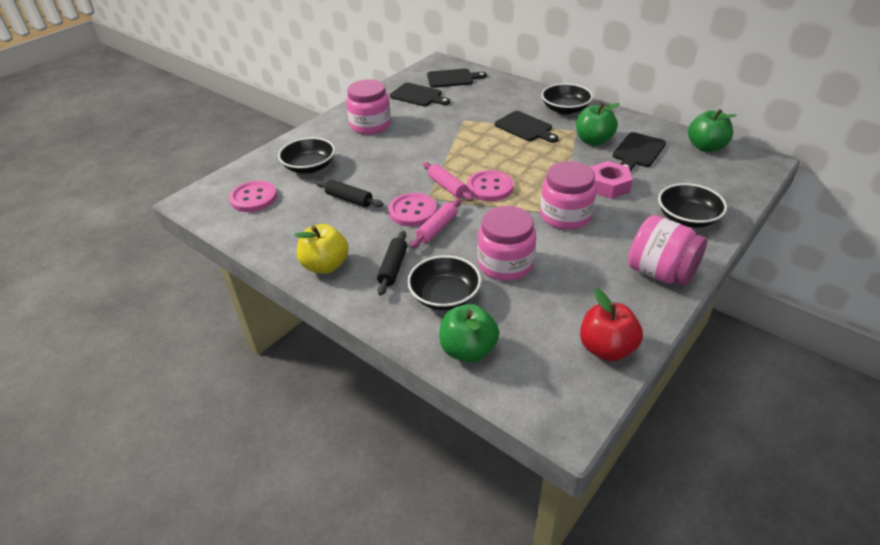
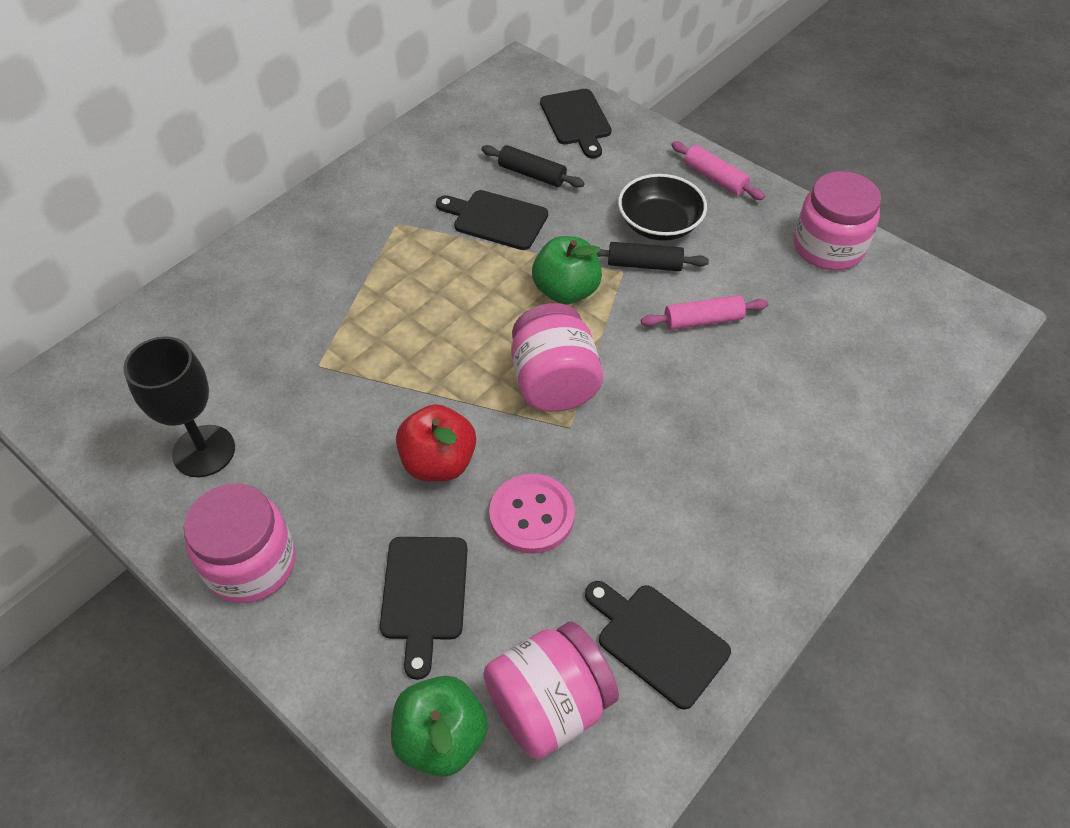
black bowl: 4 -> 1
black goblet: 0 -> 1
green apple: 3 -> 2
pink button: 3 -> 1
pink nut: 1 -> 0
yellow apple: 1 -> 0

